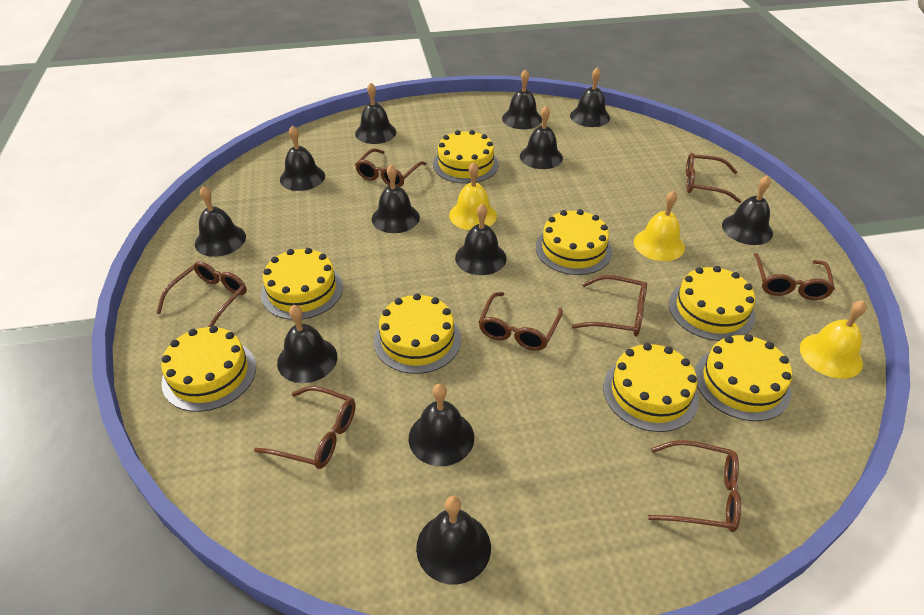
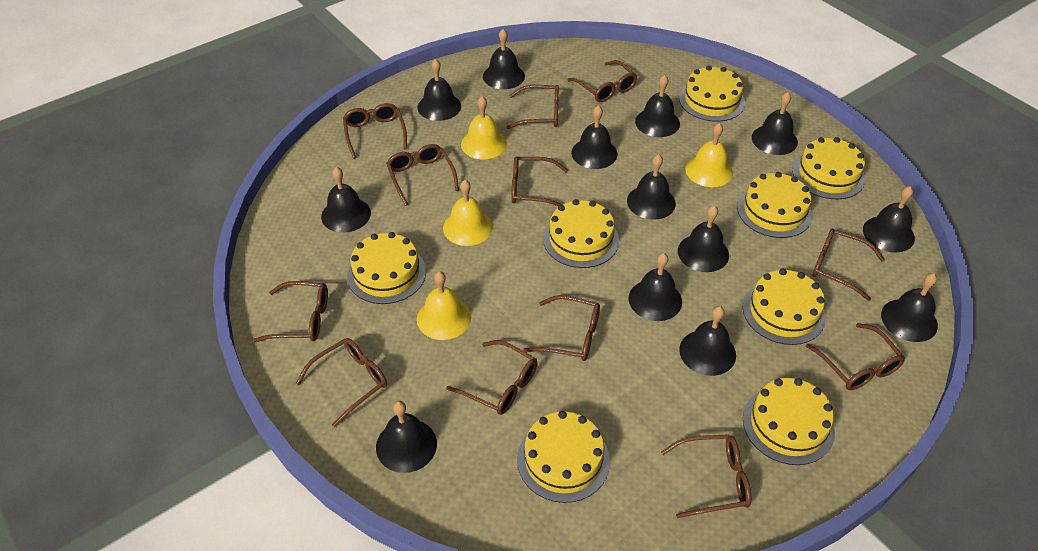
black bell: 12 -> 13
brown glasses: 8 -> 12
yellow bell: 3 -> 4

